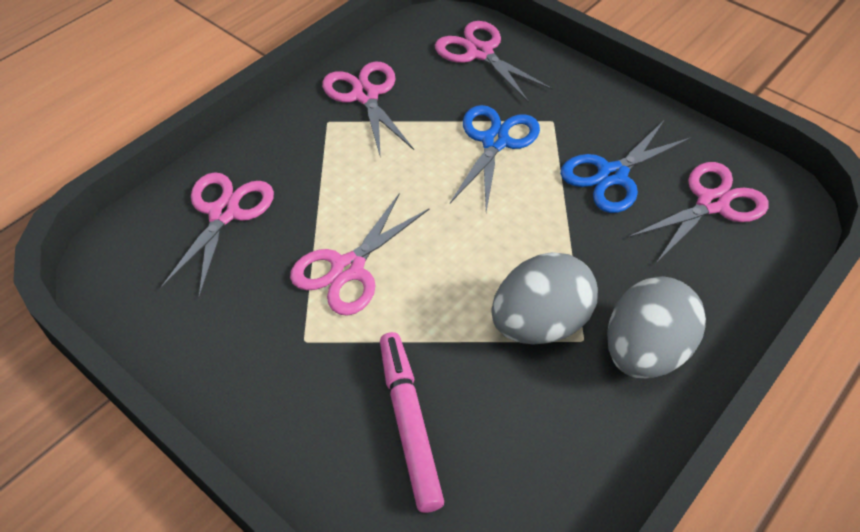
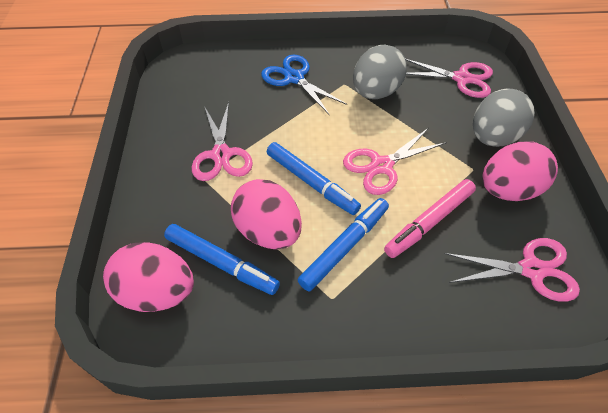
blue marker: 0 -> 3
blue scissors: 2 -> 1
pink egg: 0 -> 3
pink scissors: 5 -> 4

